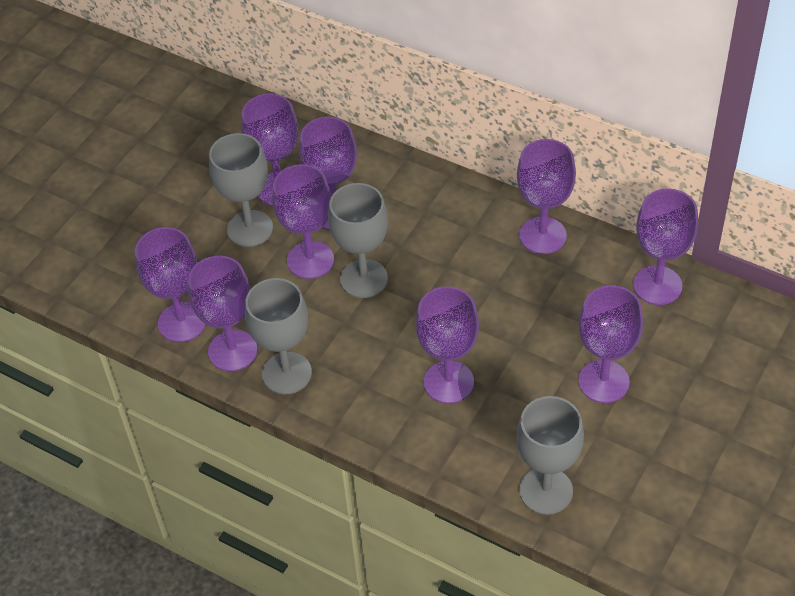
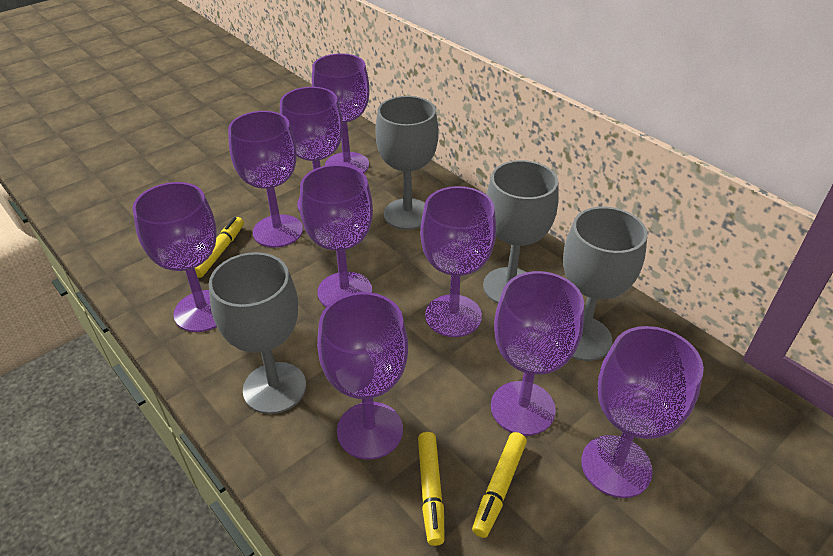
yellow marker: 0 -> 3

